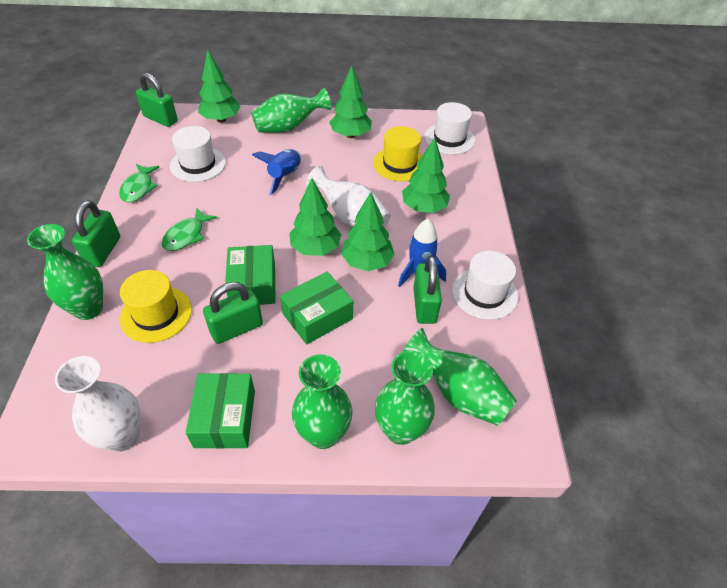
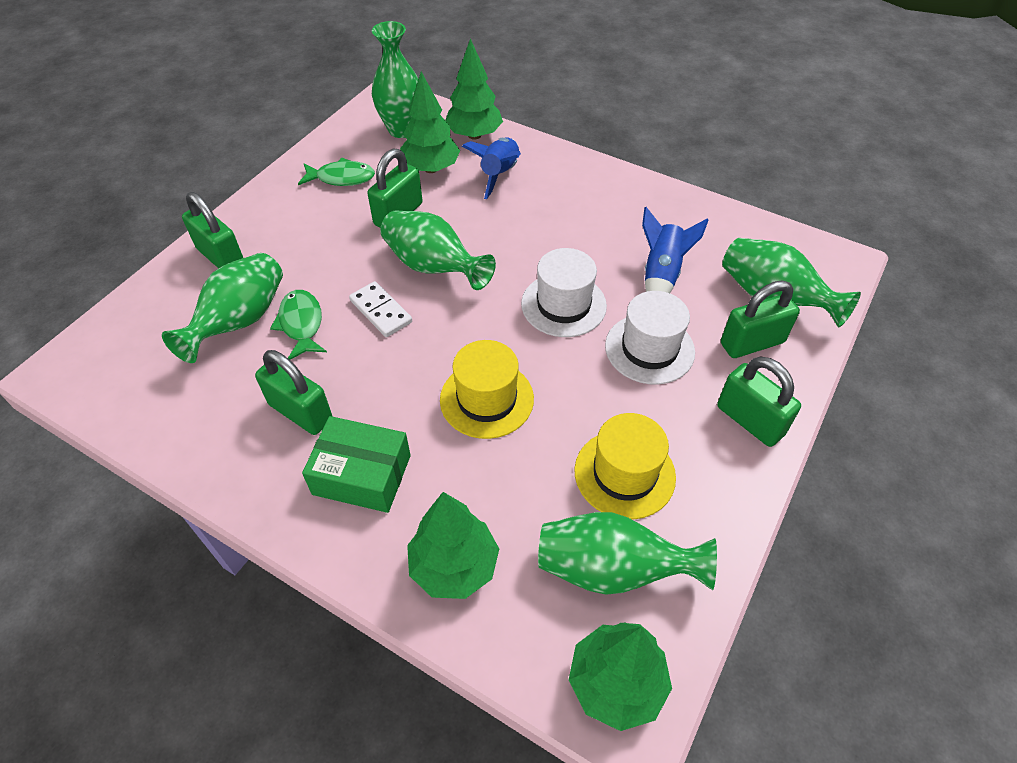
green box: 3 -> 1
green padlock: 4 -> 5
green tree: 5 -> 4
white domino: 0 -> 1
white hat: 3 -> 2
white vase: 2 -> 0

